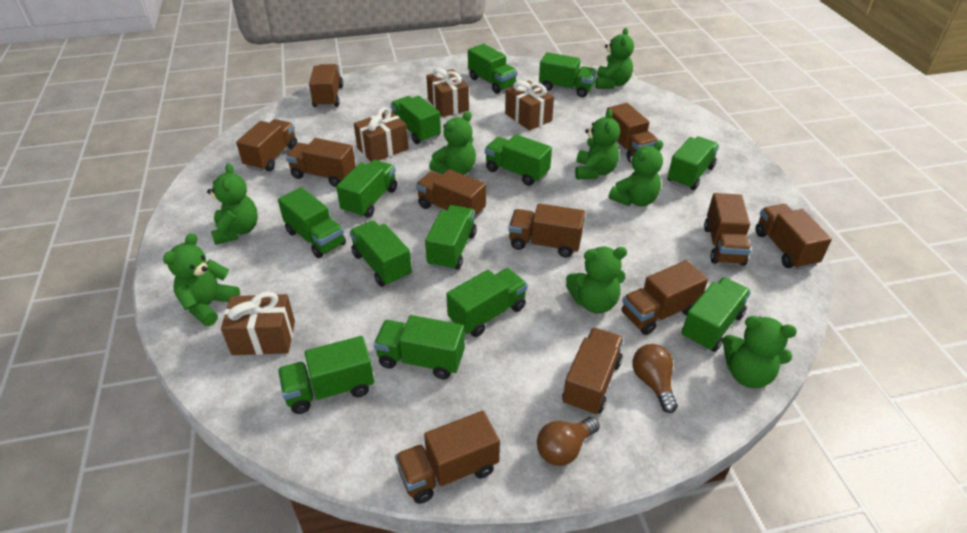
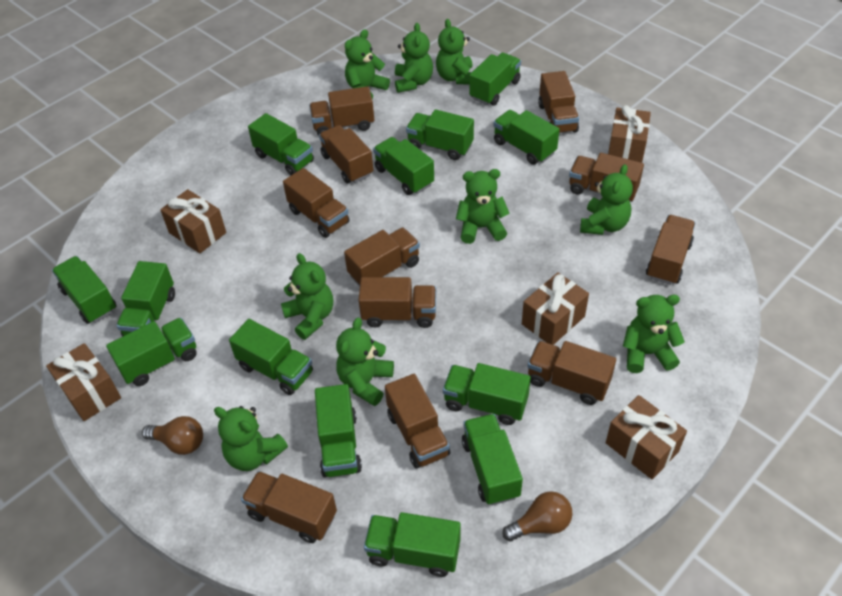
brown gift: 4 -> 5
green teddy bear: 8 -> 9

